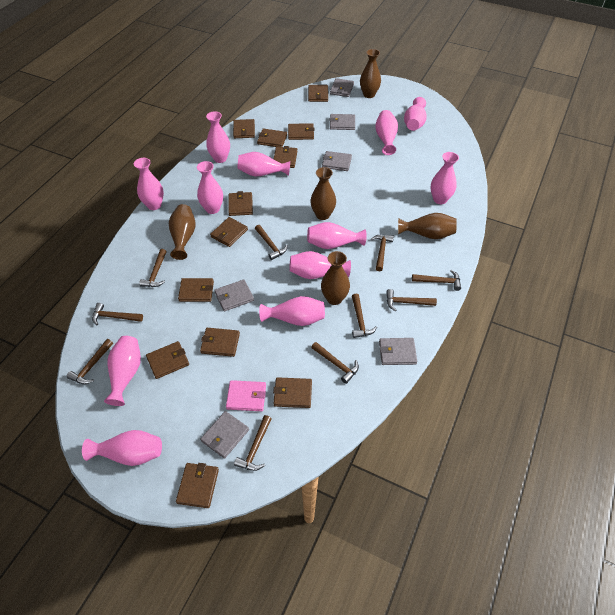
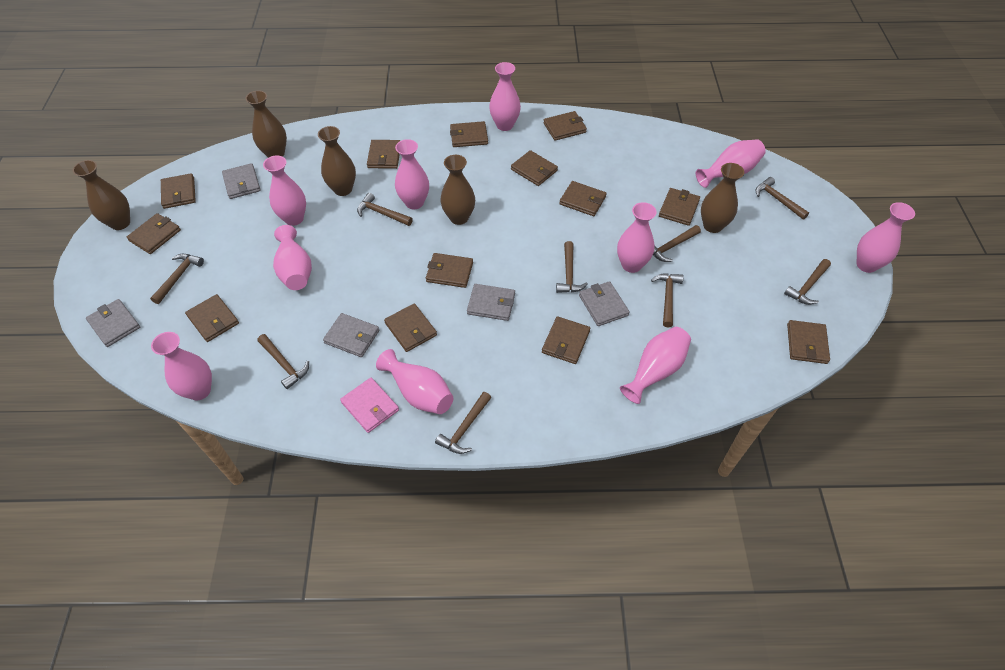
brown hammer: 10 -> 9
brown wallet: 12 -> 13
grey wallet: 6 -> 5
pink vase: 12 -> 10

